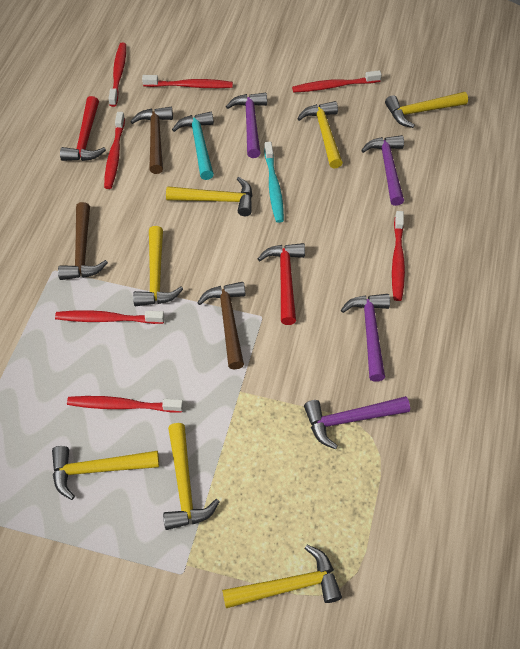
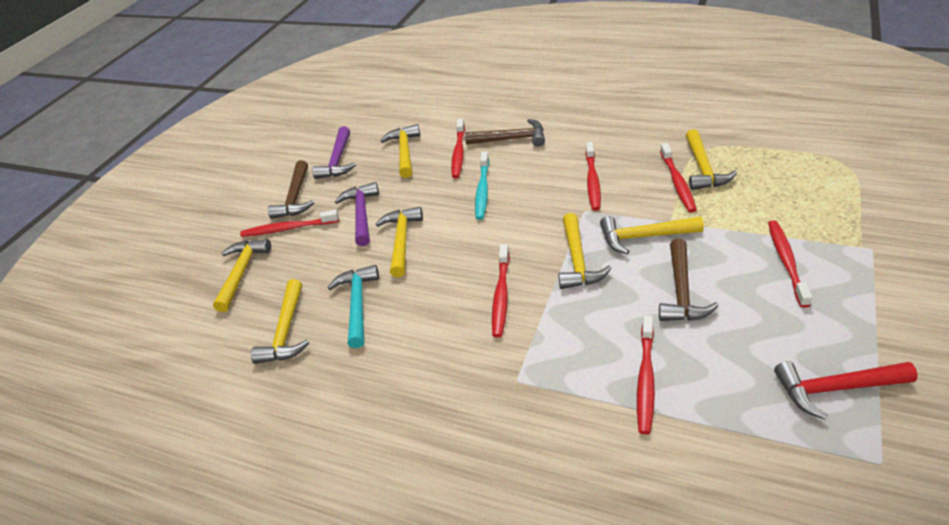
purple hammer: 4 -> 2
red hammer: 2 -> 1

